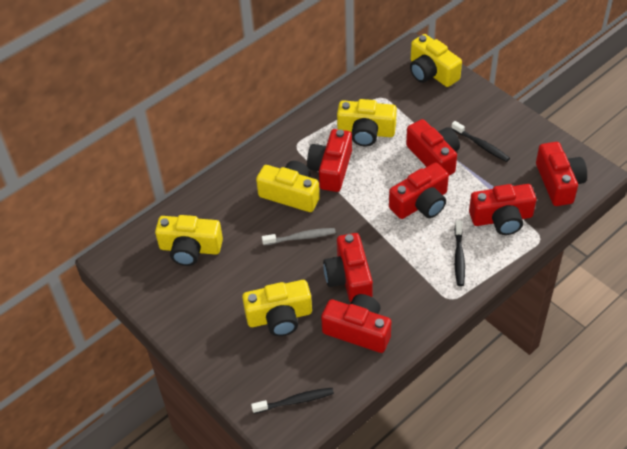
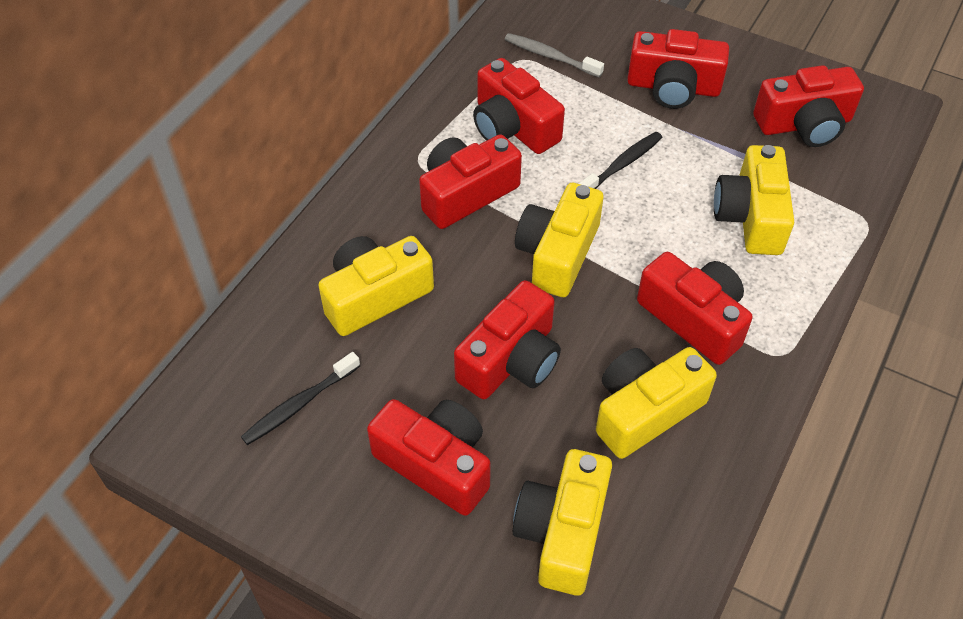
black toothbrush: 3 -> 2

